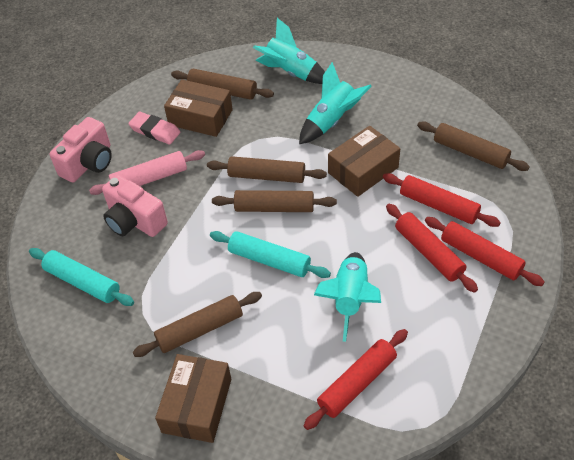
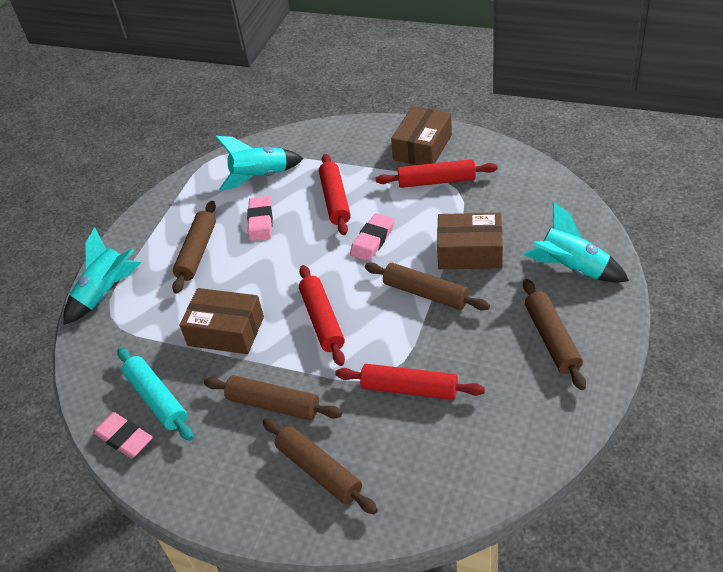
pink camera: 2 -> 0
pink eraser: 1 -> 3
pink rolling pin: 1 -> 0
turquoise rolling pin: 2 -> 1

